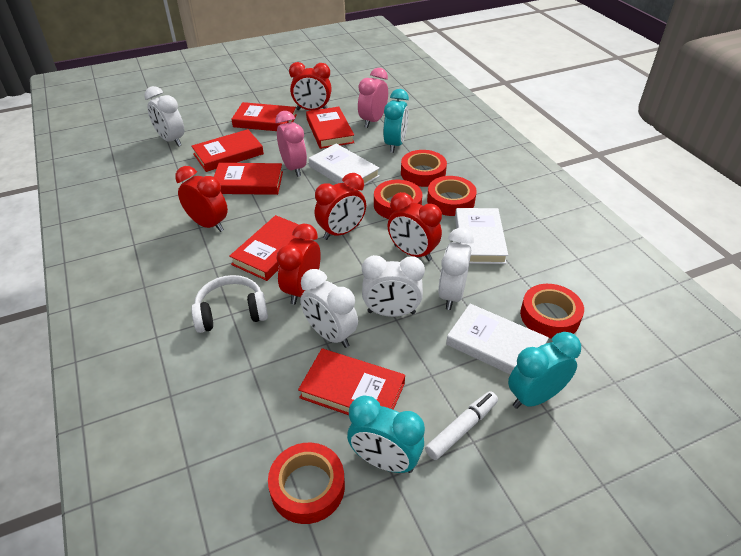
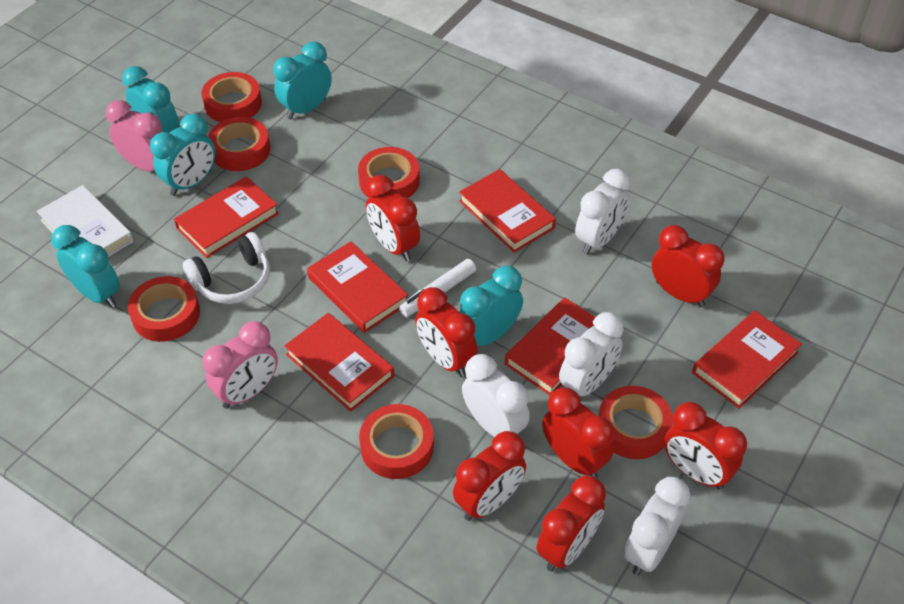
red clock: 5 -> 7
red tape: 5 -> 6
turquoise clock: 3 -> 5
white book: 3 -> 1

